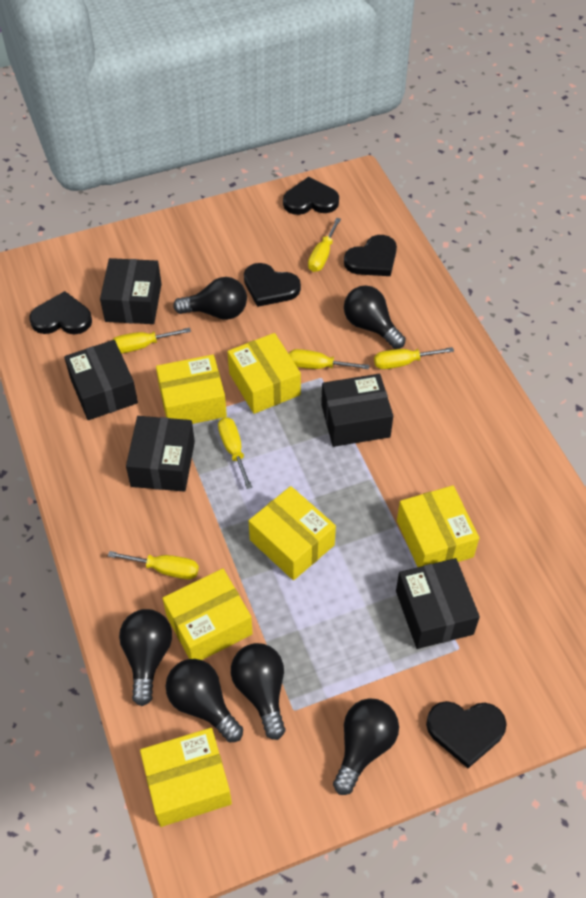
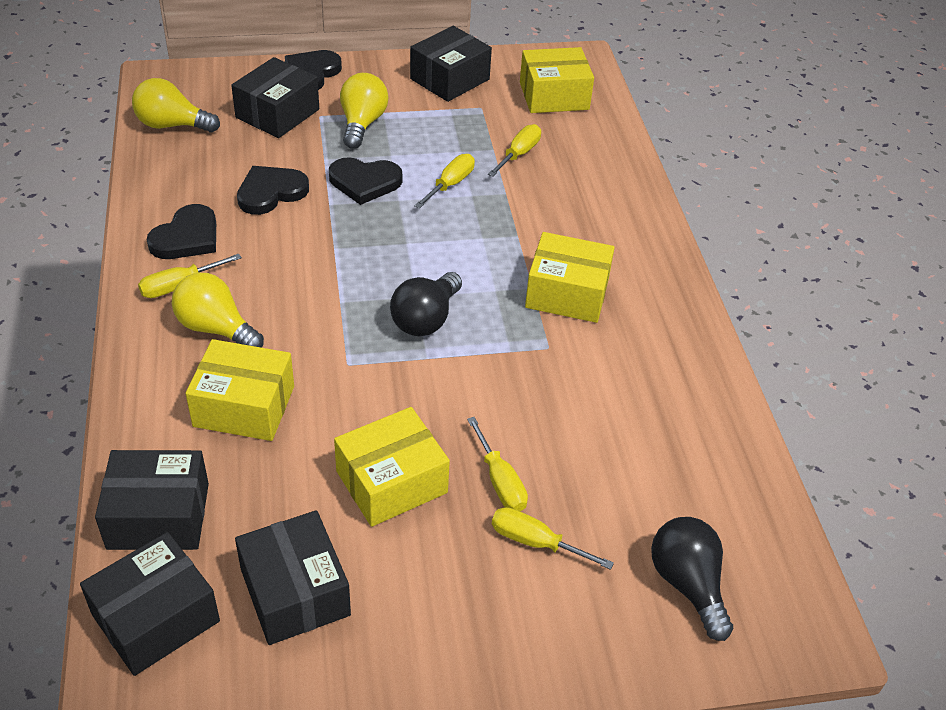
black heart: 5 -> 4
black light bulb: 6 -> 2
yellow box: 6 -> 4
yellow light bulb: 0 -> 3
yellow screwdriver: 6 -> 5

